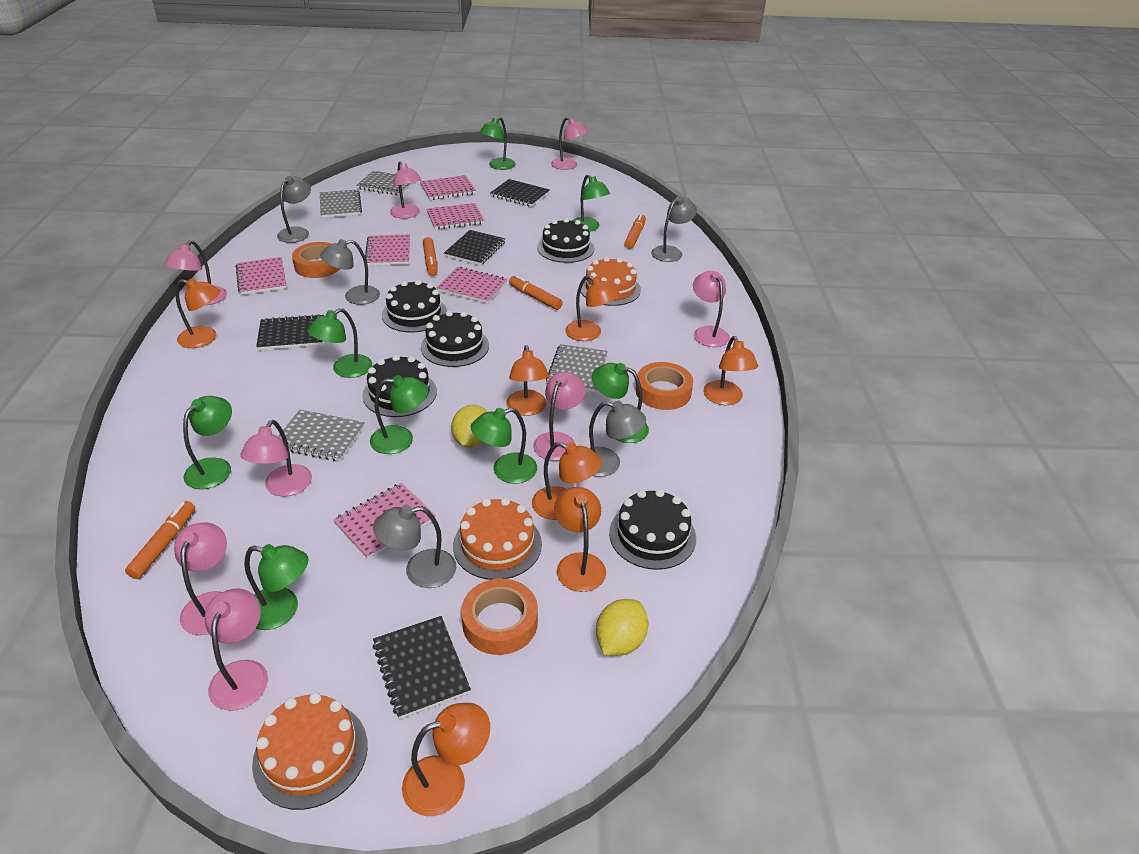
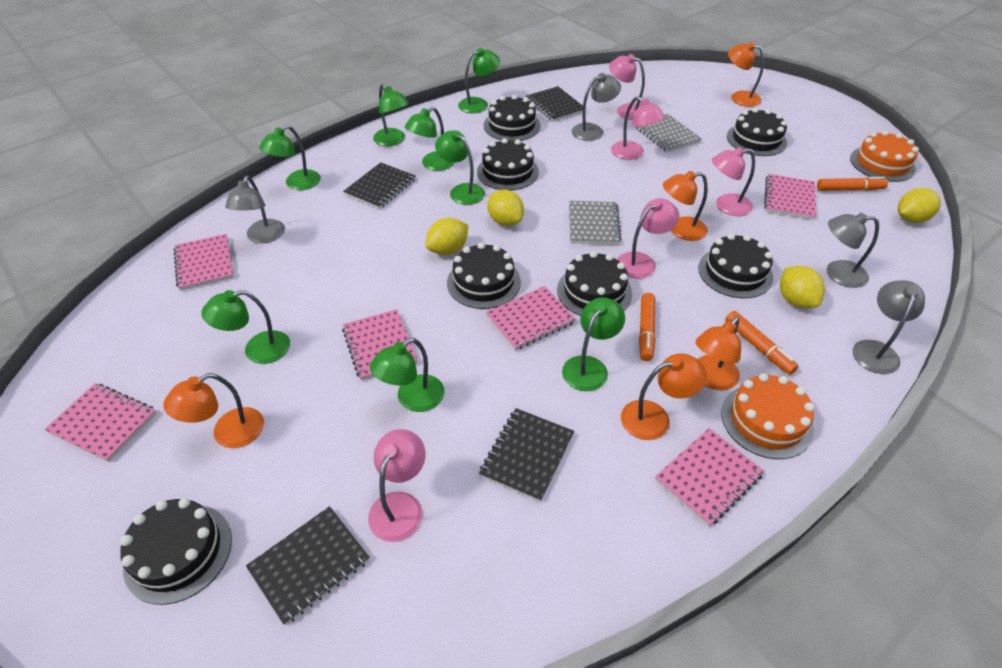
black cake: 5 -> 7
grey lamp: 5 -> 4
grey notebook: 4 -> 2
orange cake: 3 -> 2
orange lamp: 7 -> 5
orange marker: 4 -> 3
orange tape: 3 -> 0
pink lamp: 8 -> 5
yellow lemon: 2 -> 4

